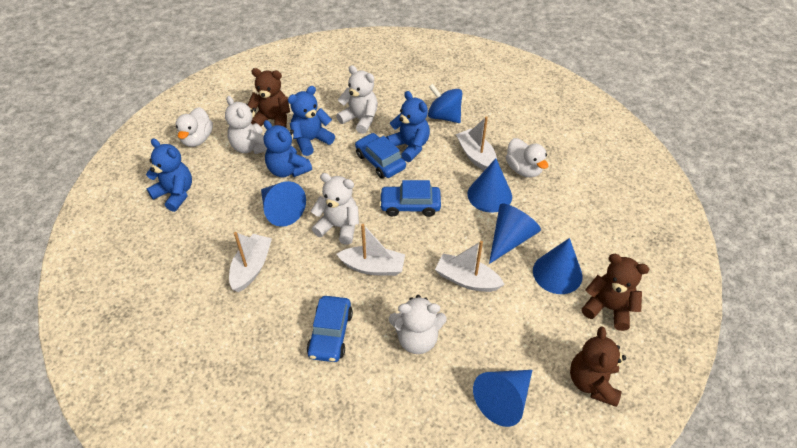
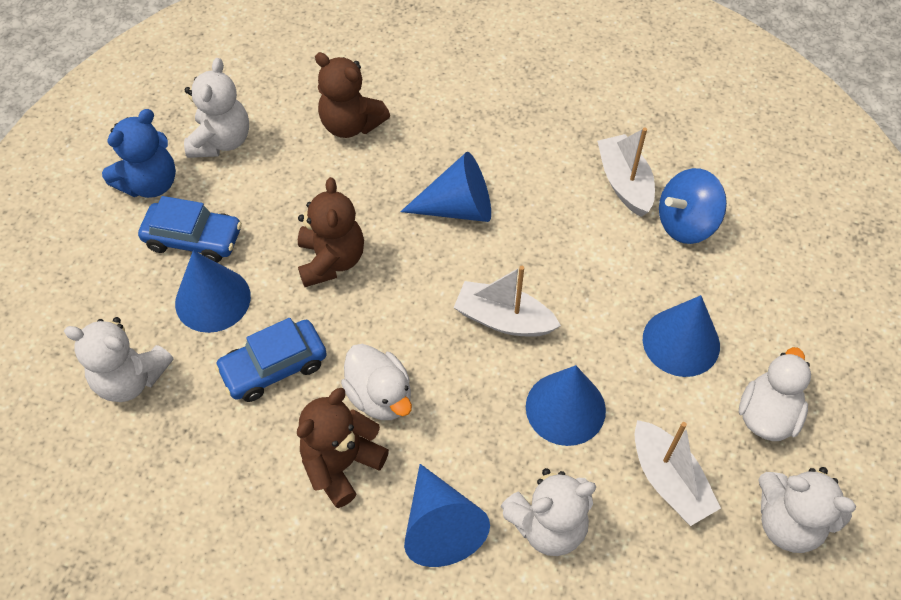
blue car: 3 -> 2
blue teddy bear: 4 -> 1
white boat: 4 -> 3

